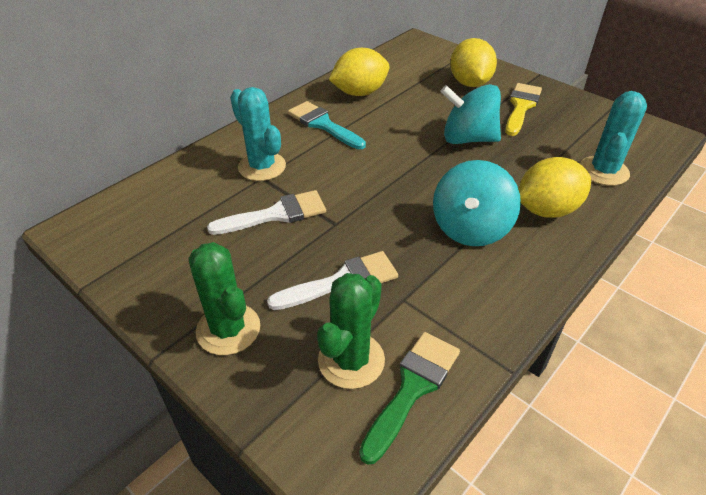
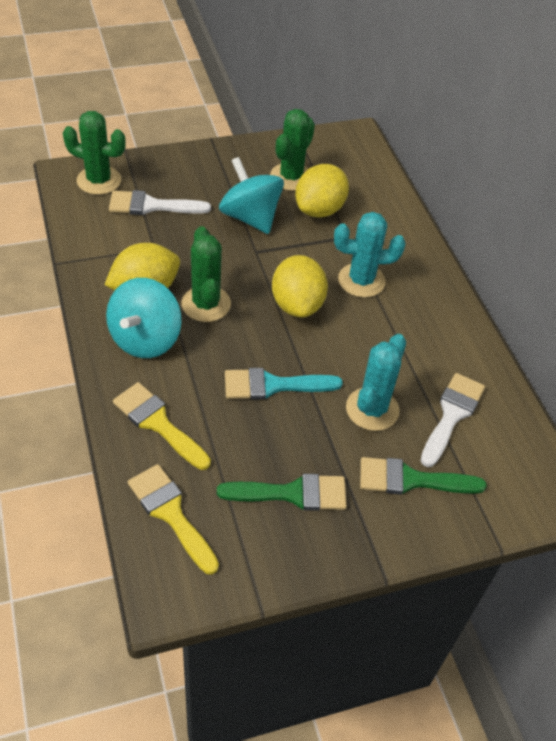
green brush: 1 -> 2
green cactus: 2 -> 3
yellow brush: 1 -> 2

